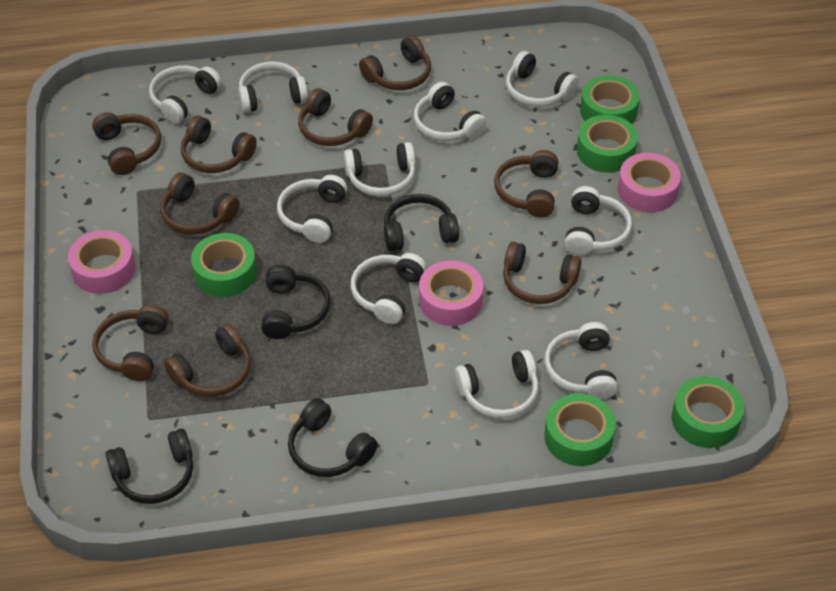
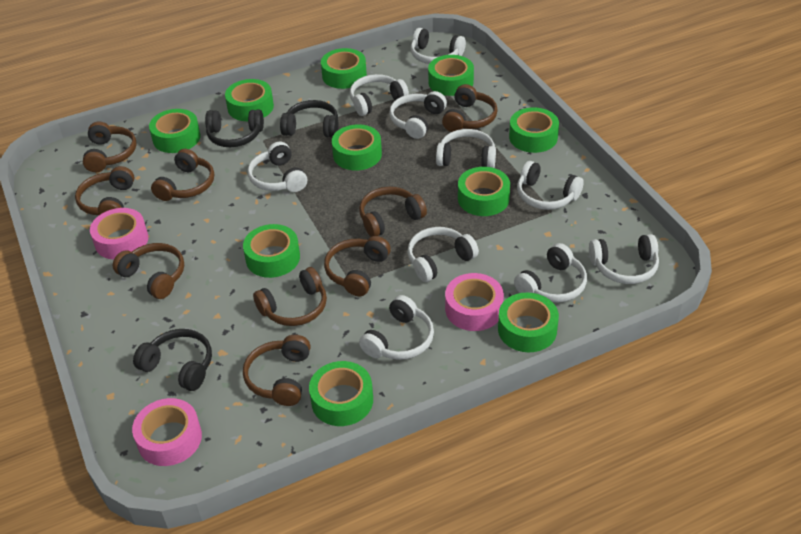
black headphones: 4 -> 3
green tape: 5 -> 10

